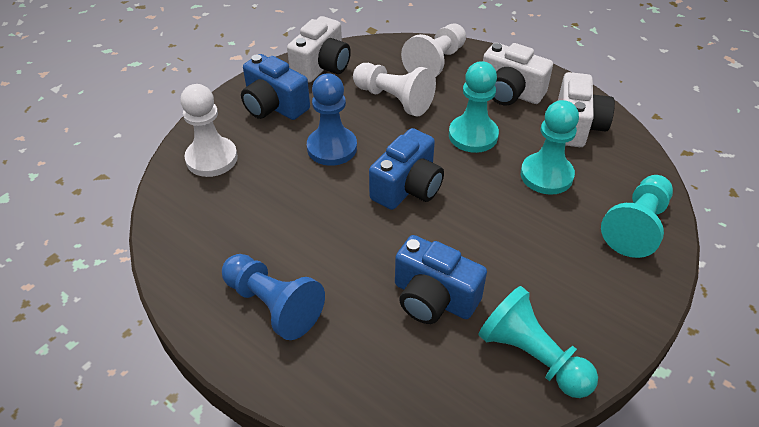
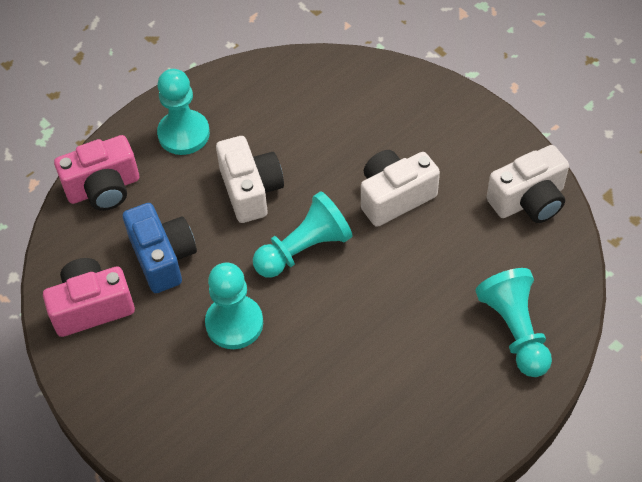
blue camera: 3 -> 1
blue pawn: 2 -> 0
pink camera: 0 -> 2
white pawn: 3 -> 0

